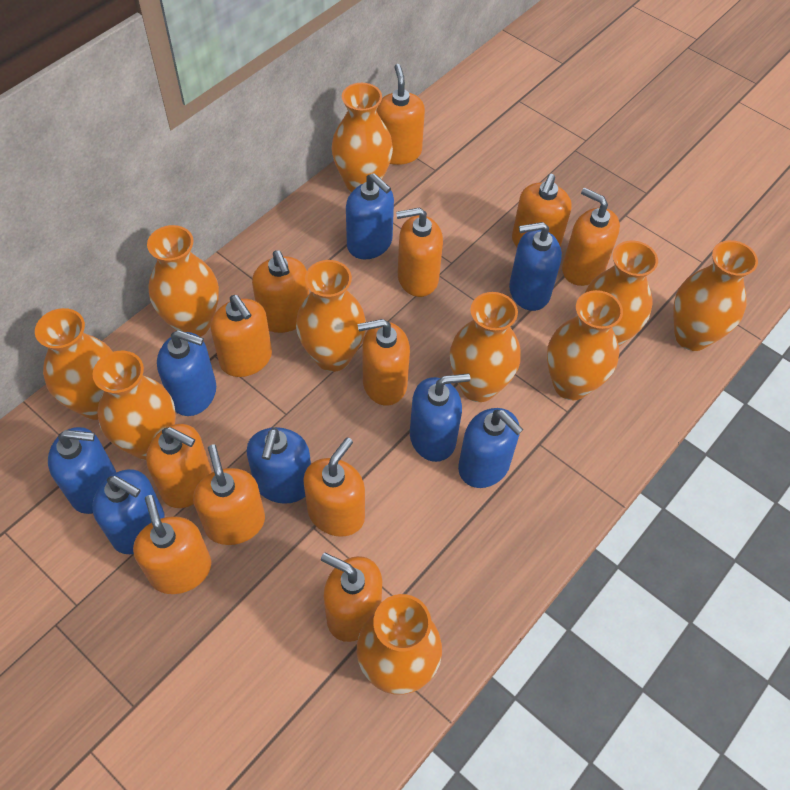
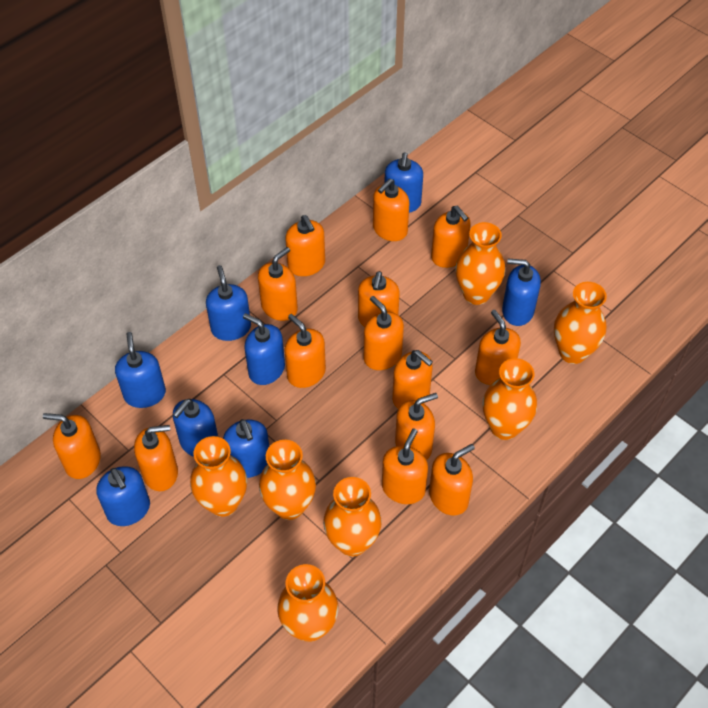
orange soap dispenser: 12 -> 14
orange vase: 10 -> 7

